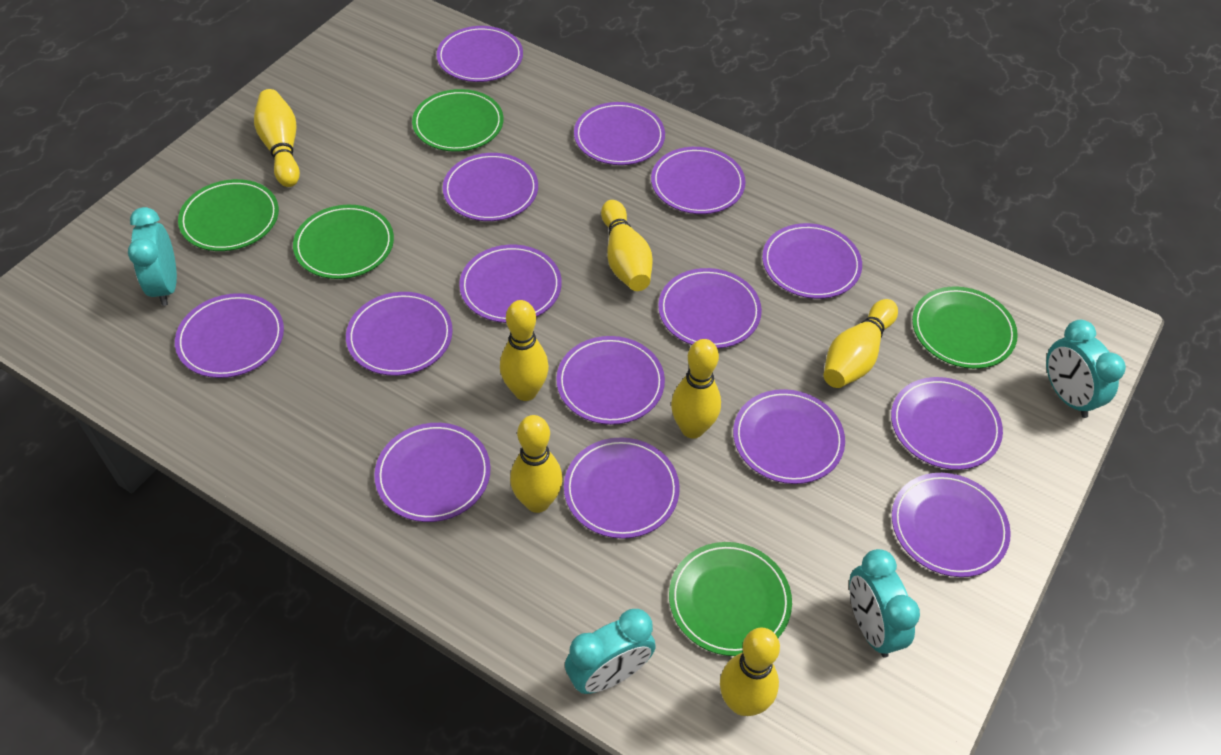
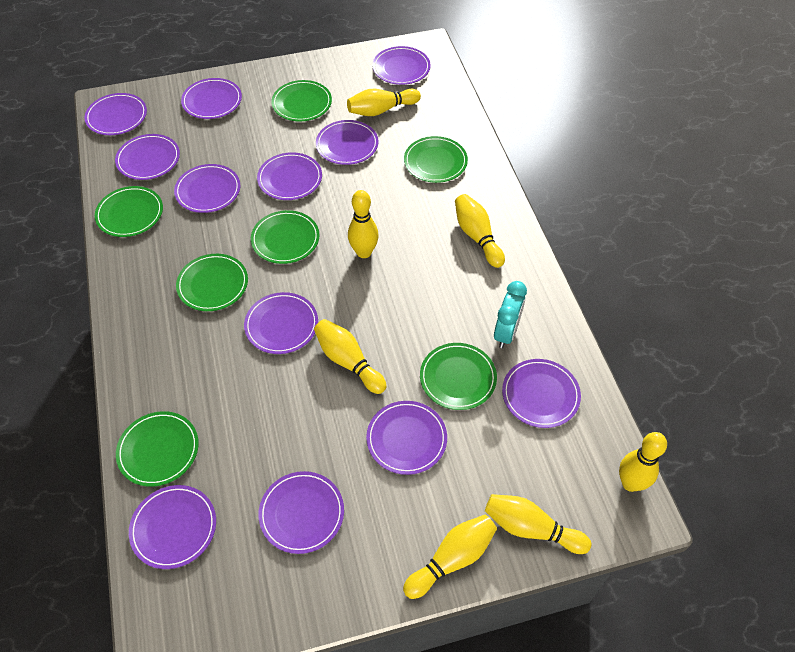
green plate: 5 -> 7
purple plate: 15 -> 12
turquoise clock: 4 -> 1

